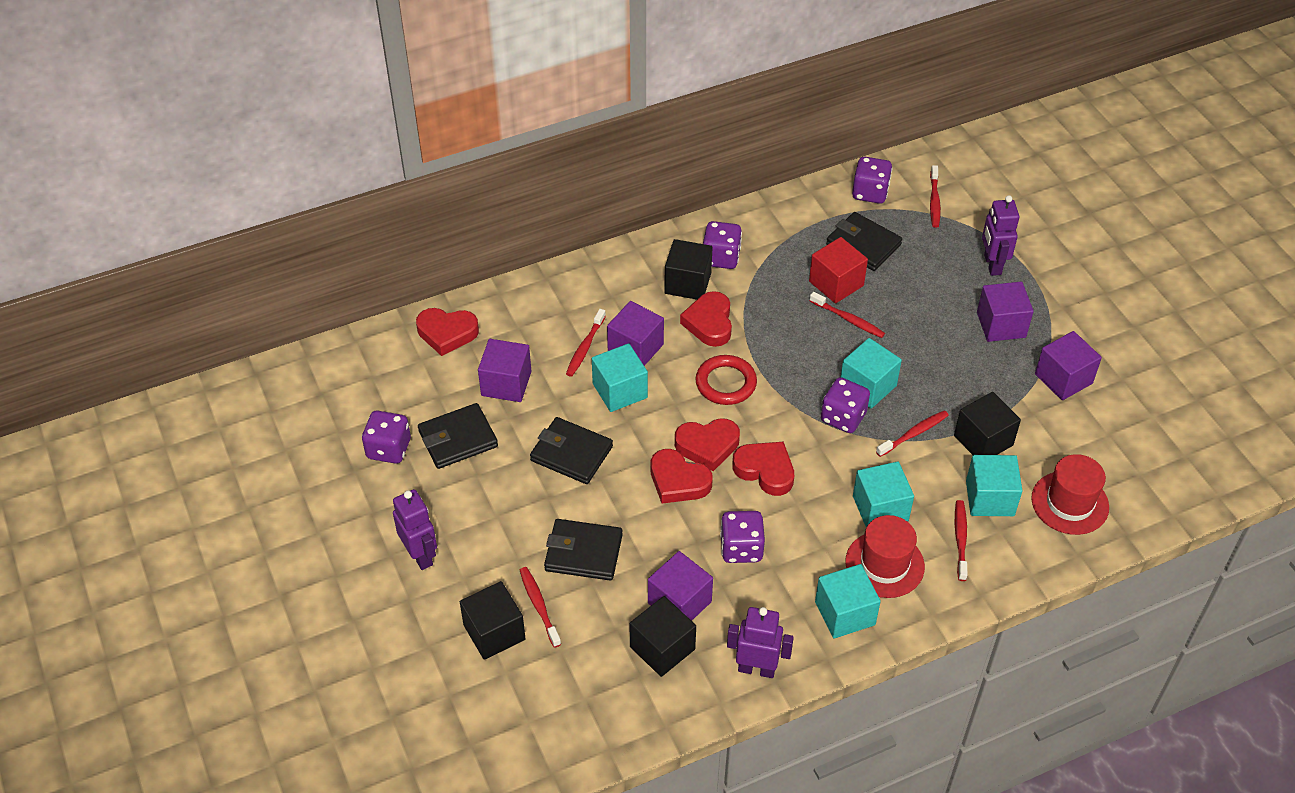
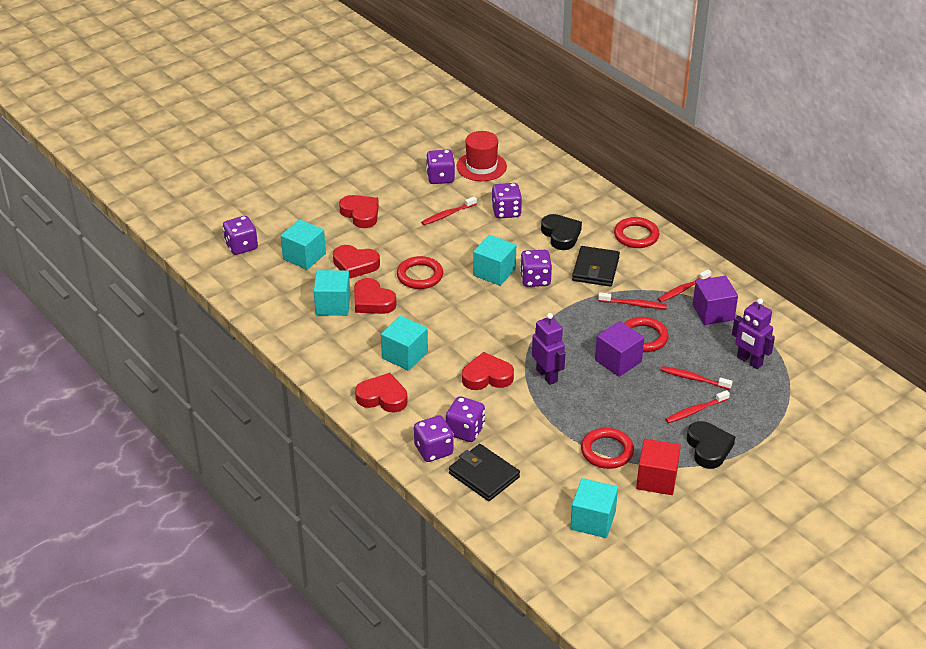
black cube: 4 -> 0
black heart: 0 -> 2
black wallet: 4 -> 2
purple cube: 5 -> 2
purple dice: 5 -> 6
purple robot: 3 -> 2
red hat: 2 -> 1
red ring: 1 -> 4
red toothbrush: 6 -> 5

